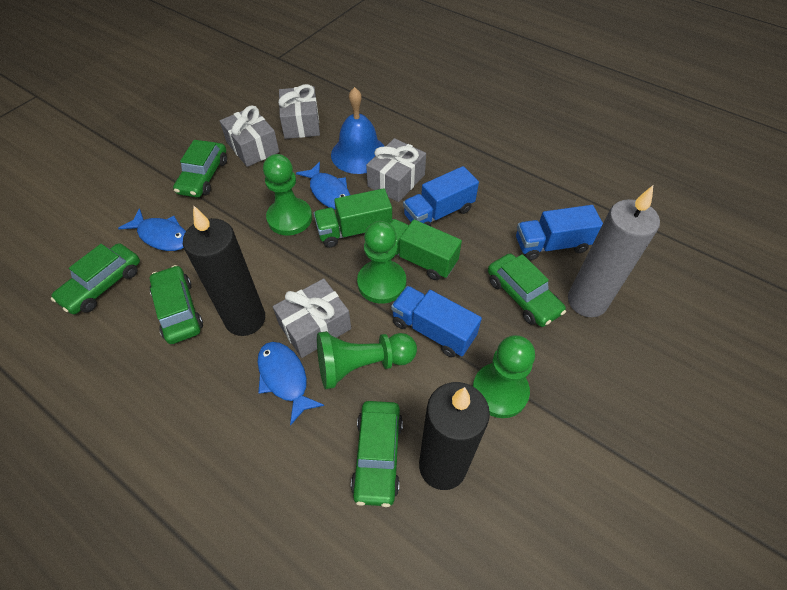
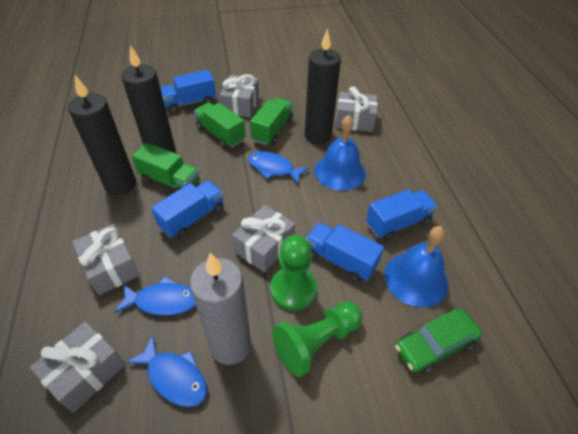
black candle: 2 -> 3
blue bell: 1 -> 2
blue truck: 3 -> 4
green car: 5 -> 1
green pawn: 4 -> 2
green truck: 2 -> 3
grey gift: 4 -> 5

